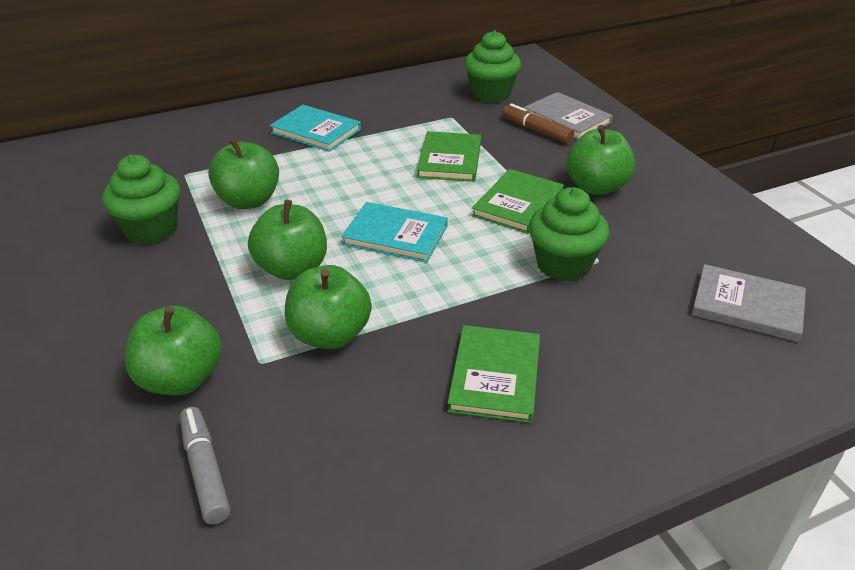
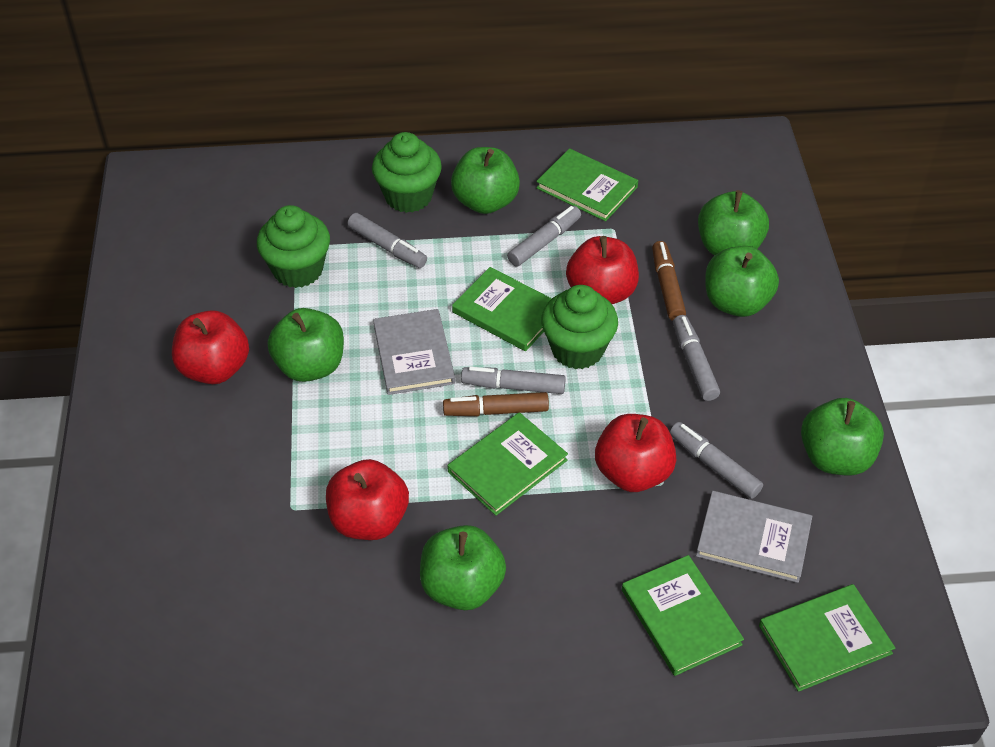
brown marker: 1 -> 2
green apple: 5 -> 6
green book: 3 -> 5
grey marker: 1 -> 5
red apple: 0 -> 4
turquoise book: 2 -> 0

